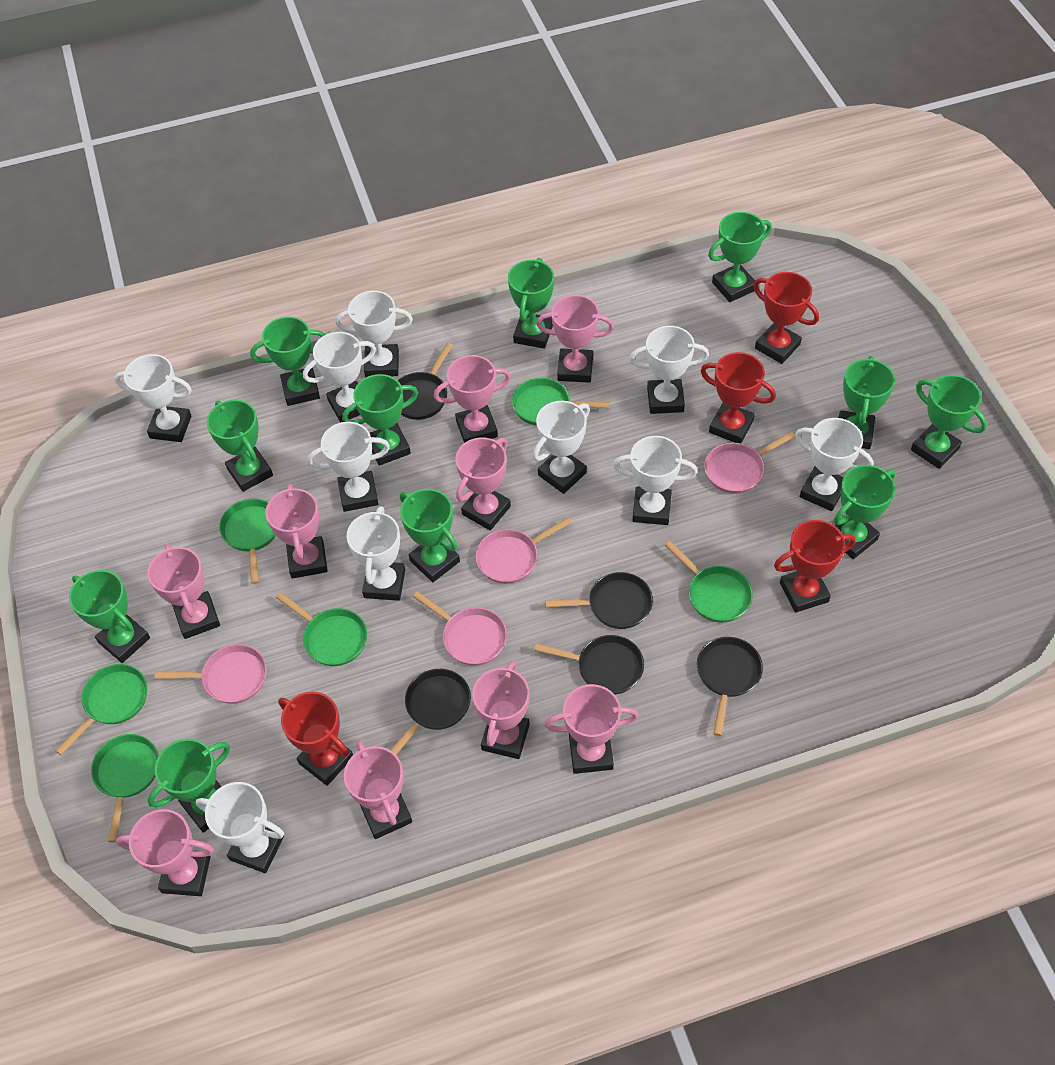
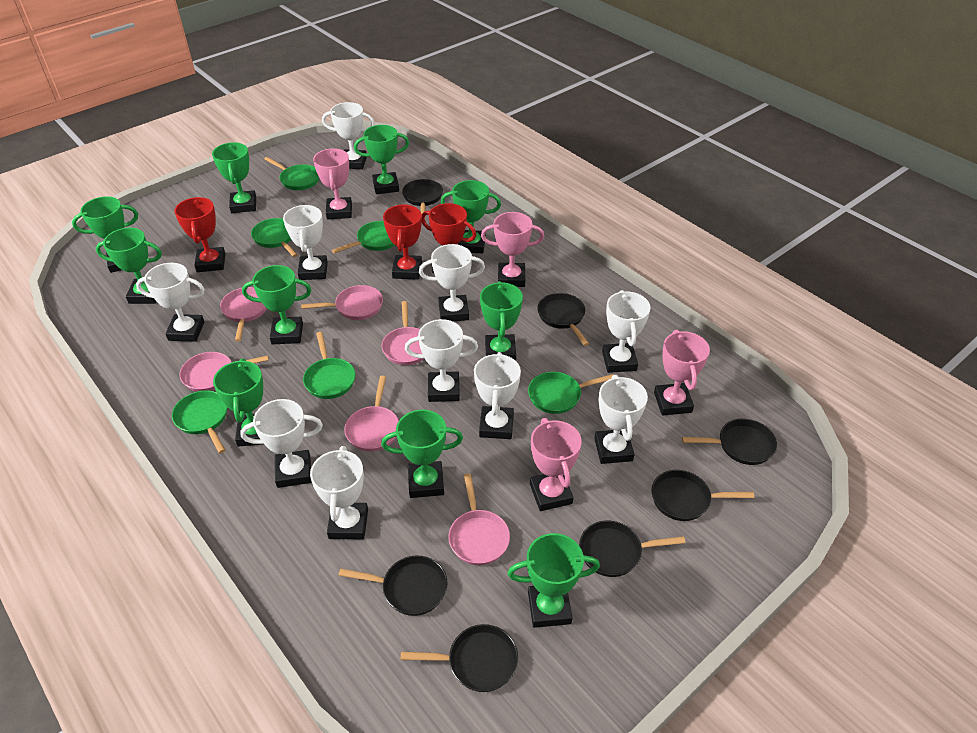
black pan: 5 -> 7
green trophy: 11 -> 10
pink pan: 4 -> 6
pink trophy: 9 -> 4
red trophy: 4 -> 3

